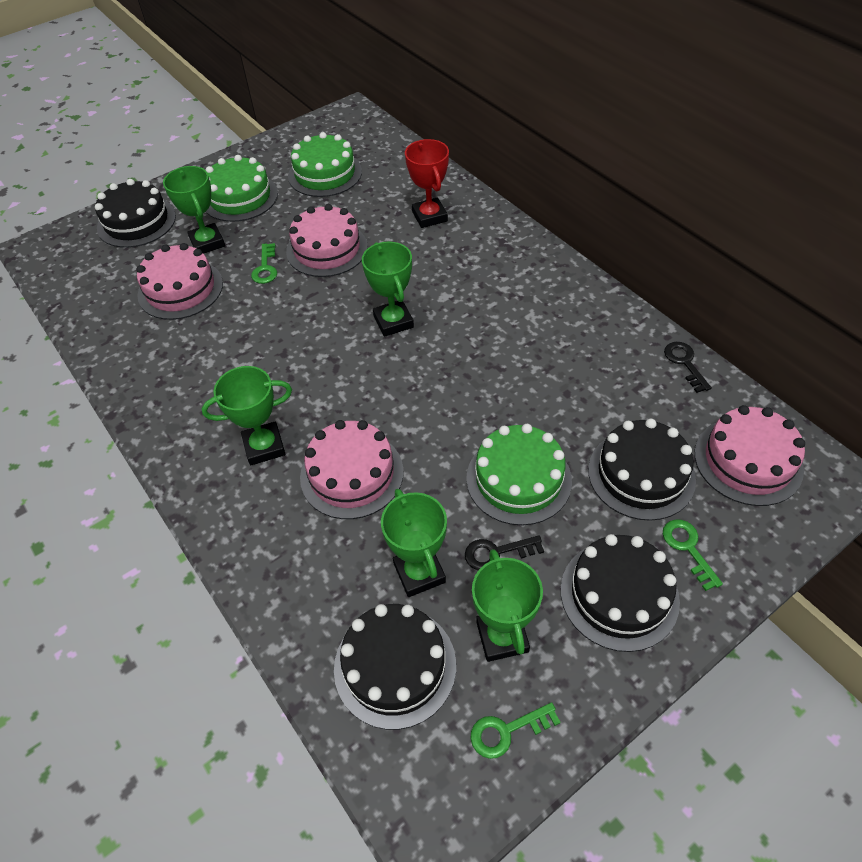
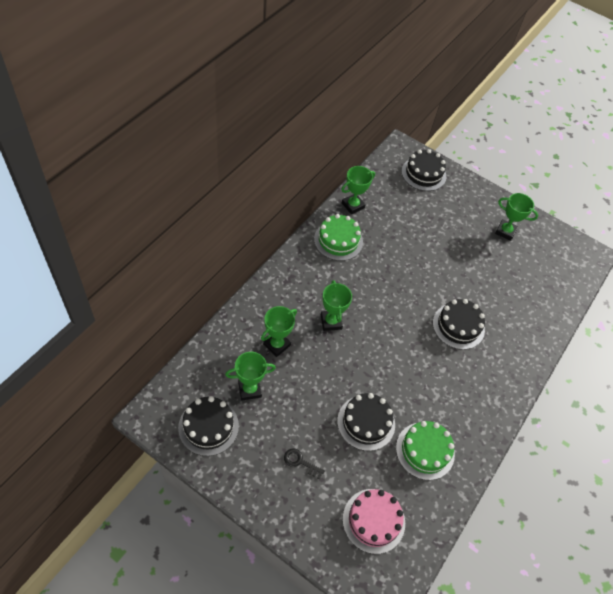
black key: 2 -> 1
green cake: 3 -> 2
green key: 3 -> 0
pink cake: 4 -> 1
red trophy: 1 -> 0

